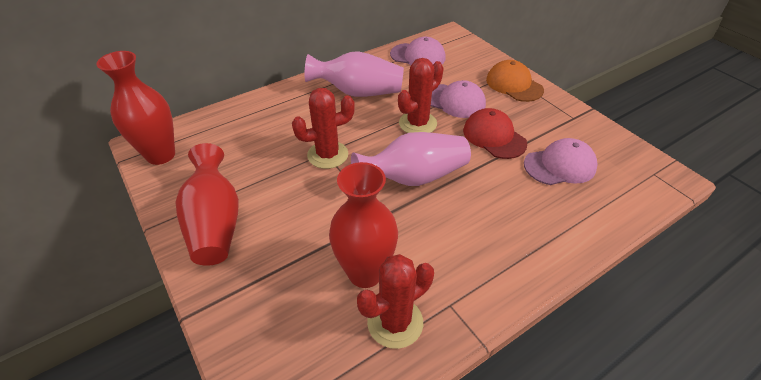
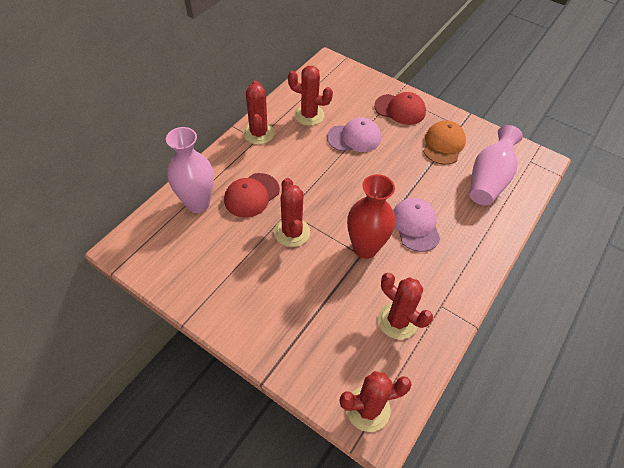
pink cap: 3 -> 2
red cactus: 3 -> 5
red cap: 1 -> 2
red vase: 3 -> 1

